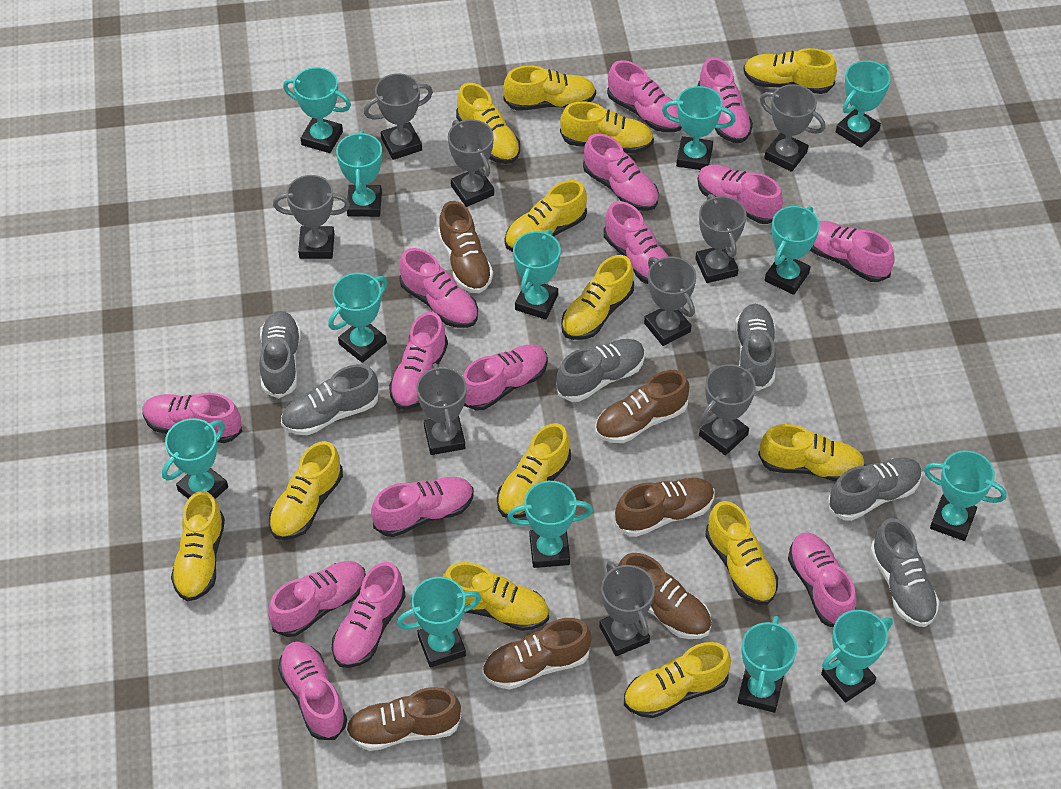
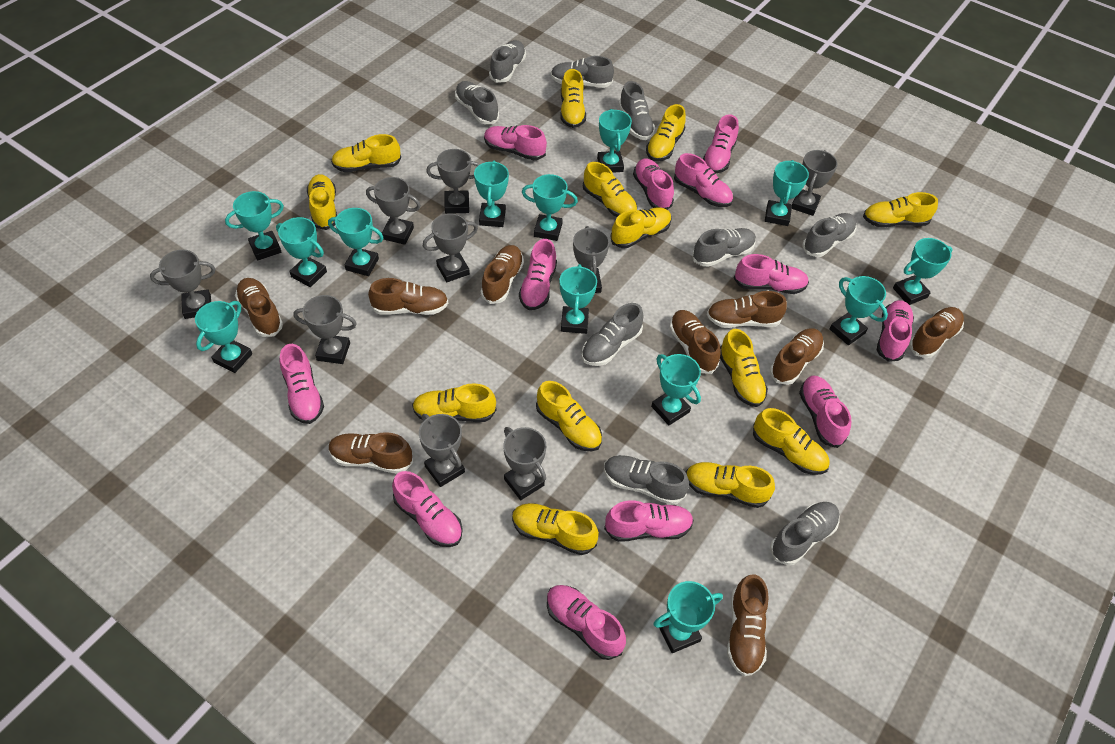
brown shoe: 6 -> 9
grey shoe: 6 -> 9
pink shoe: 15 -> 12

